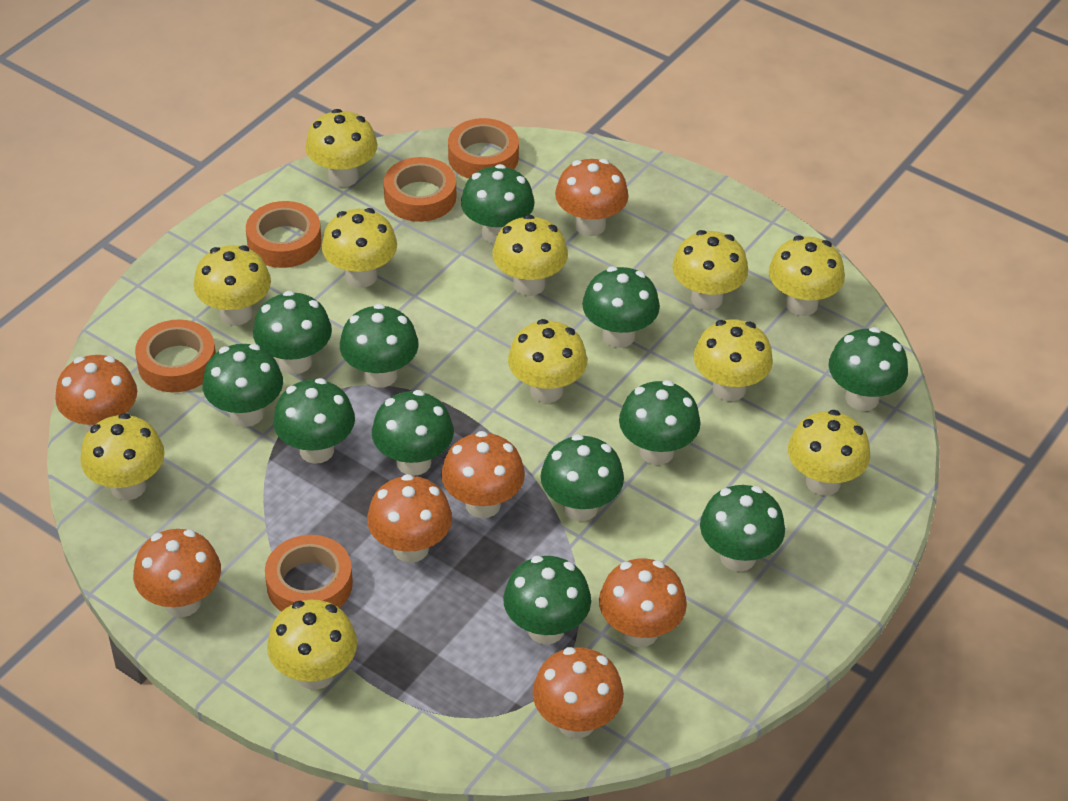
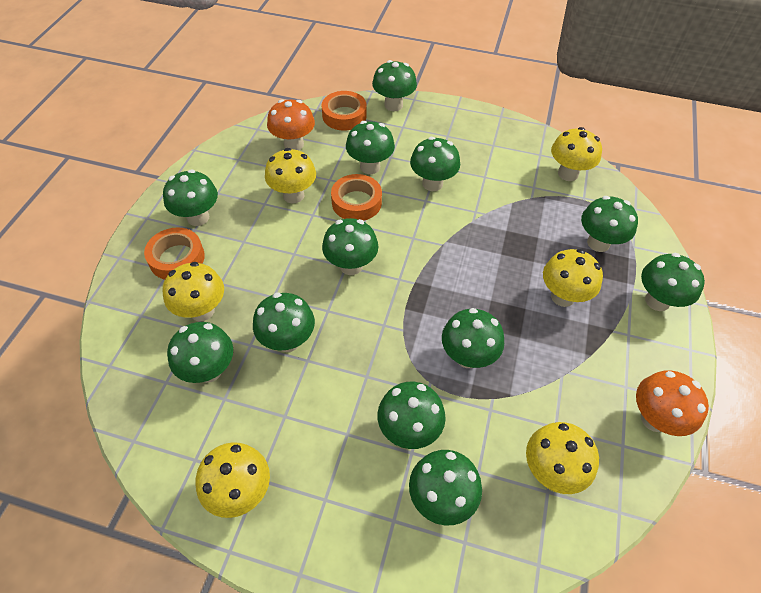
orange mushroom: 7 -> 2
orange tape: 5 -> 3
yellow mushroom: 11 -> 6

